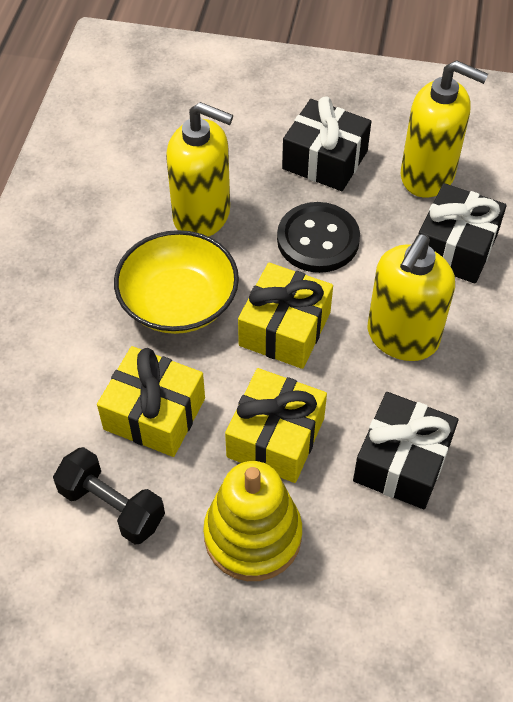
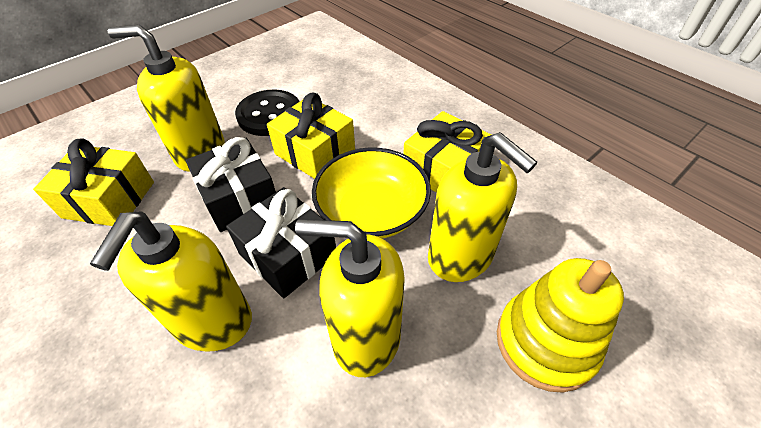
black dumbbell: 1 -> 0
black gift: 3 -> 2
yellow soap dispenser: 3 -> 4

